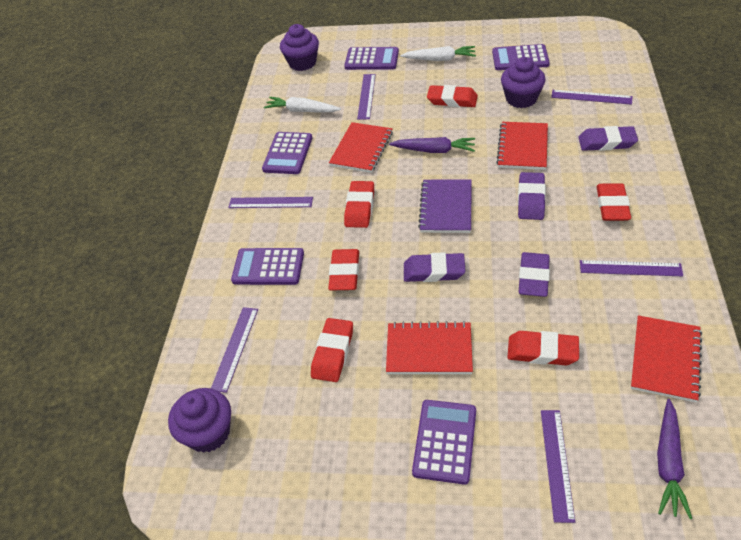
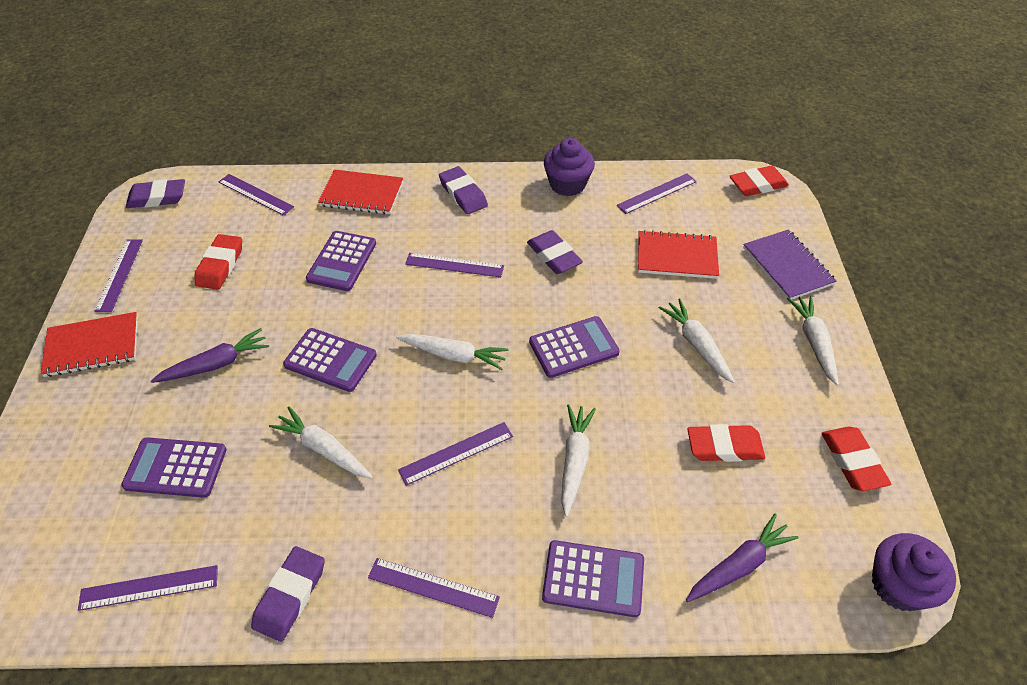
purple cupcake: 3 -> 2
purple ruler: 6 -> 7
red eraser: 6 -> 4
red notebook: 4 -> 3
white carrot: 2 -> 5

